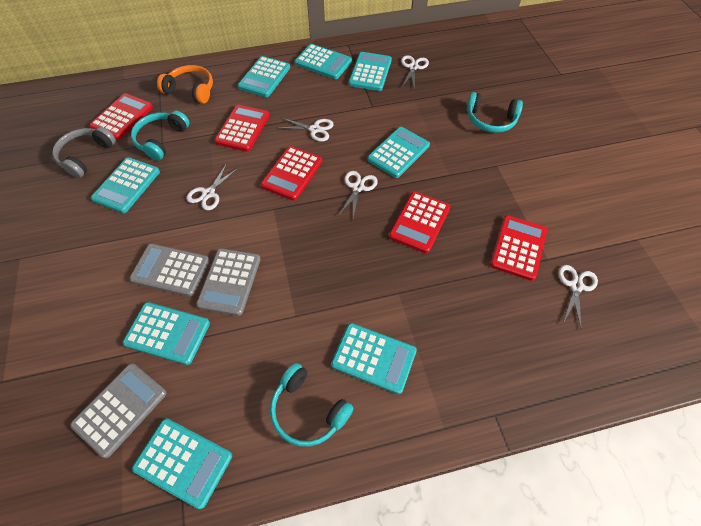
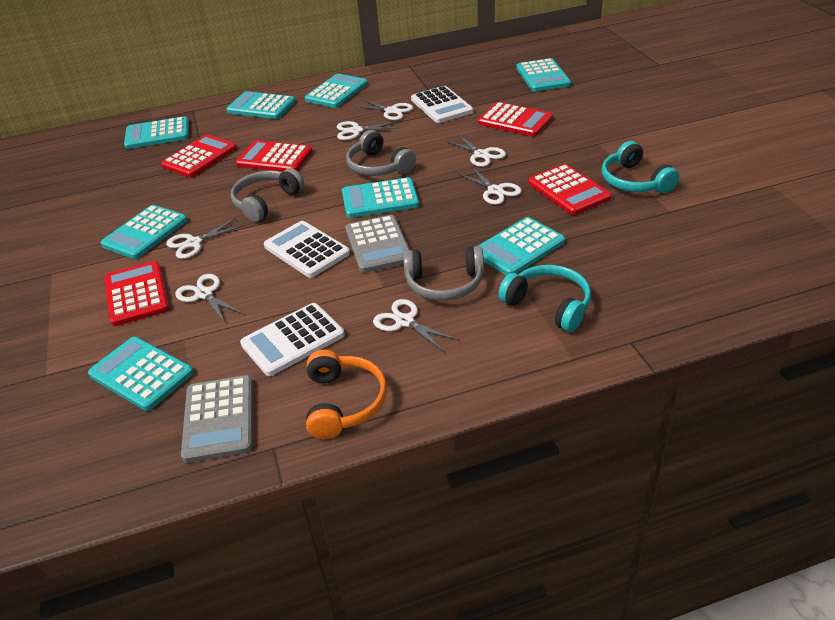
grey calculator: 3 -> 2
grey headphones: 1 -> 3
turquoise headphones: 3 -> 2
white calculator: 0 -> 3
white scissors: 5 -> 7

